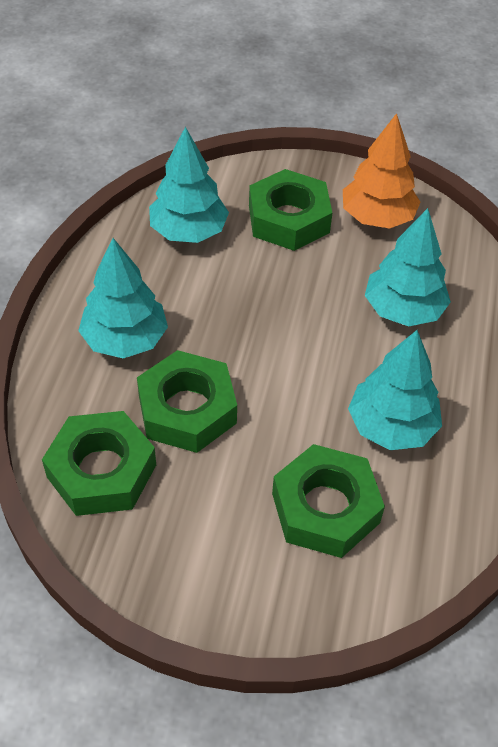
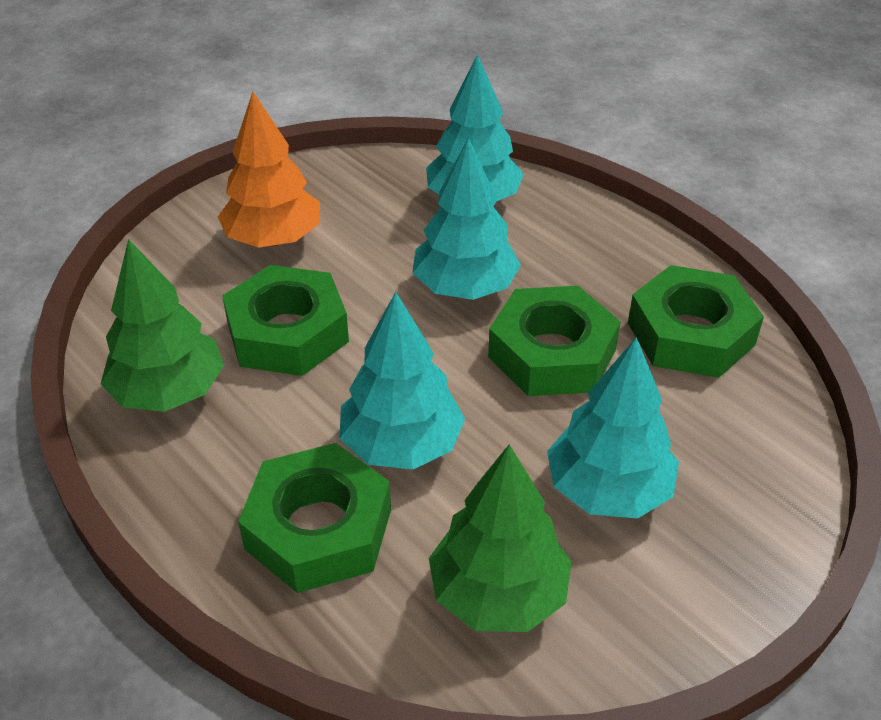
green tree: 0 -> 2

